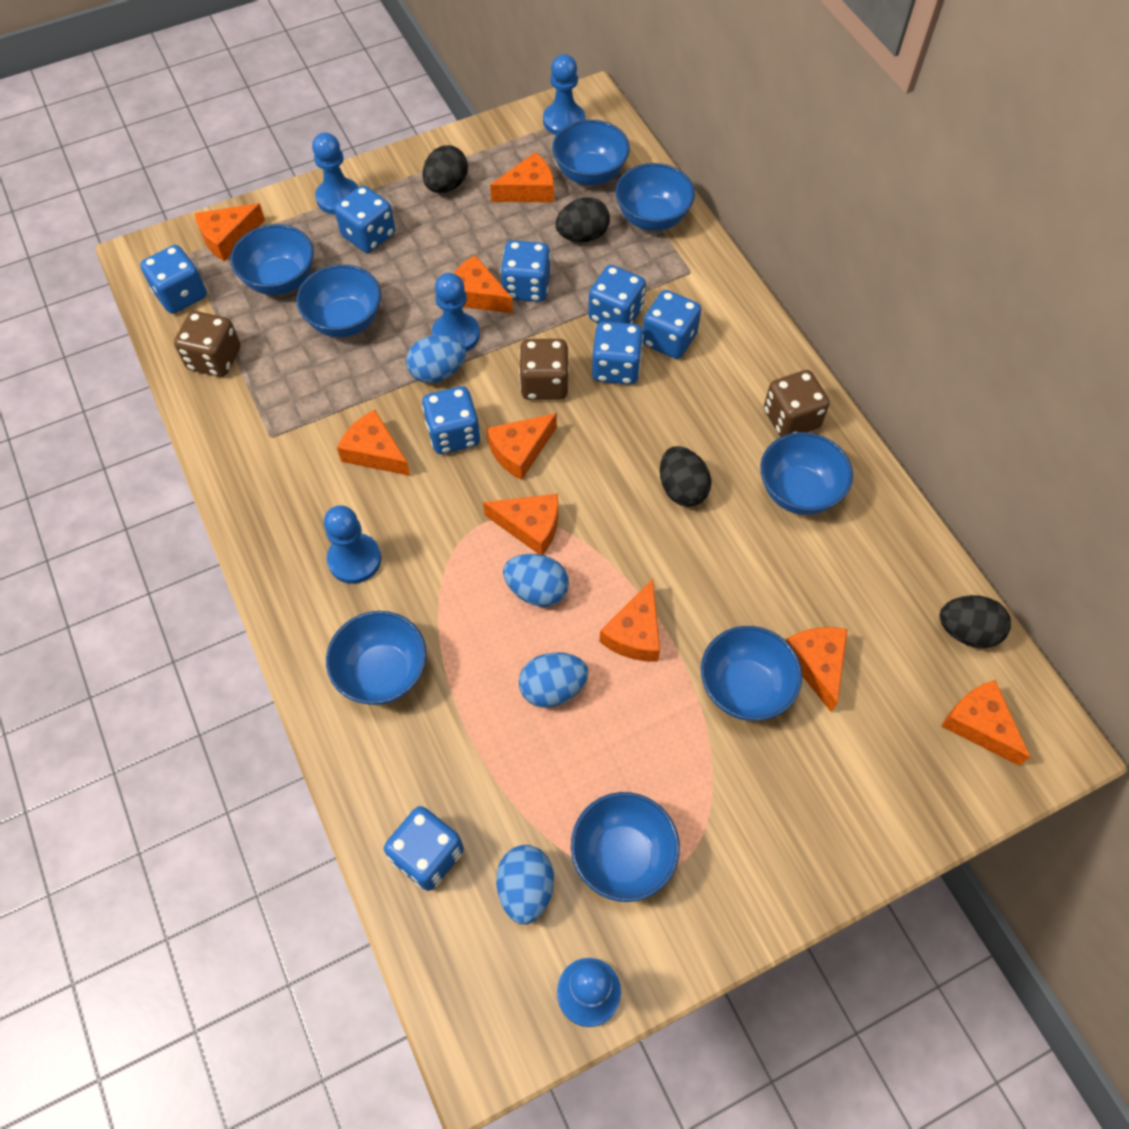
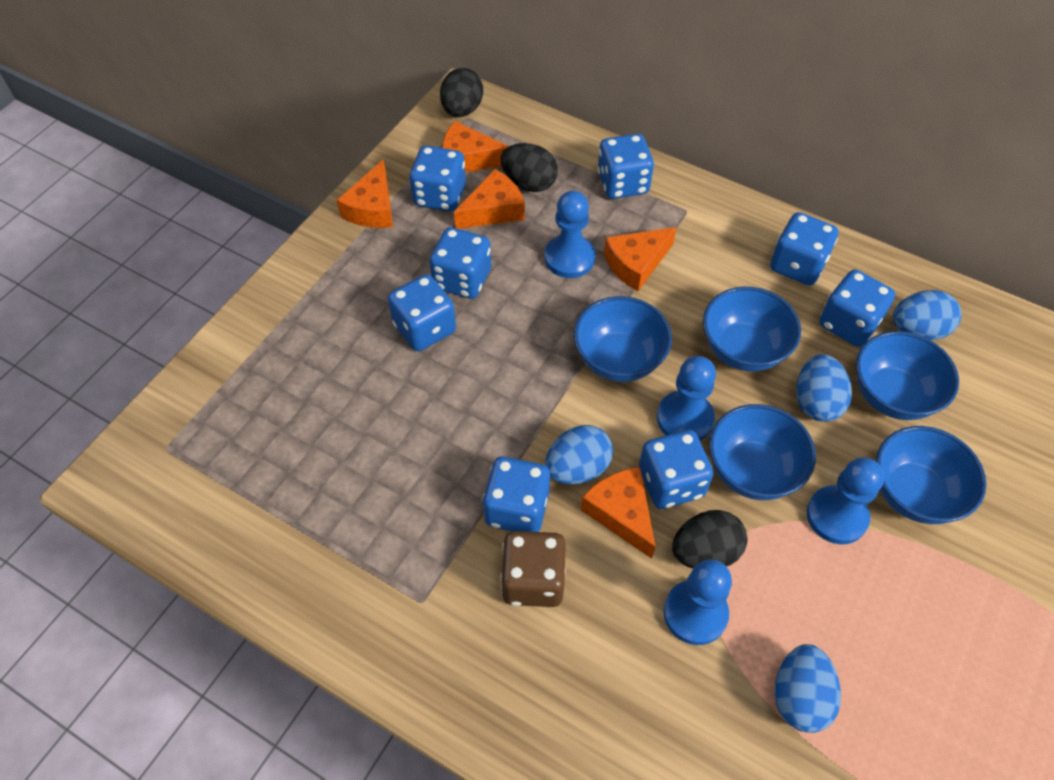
black egg: 4 -> 3
blue bowl: 8 -> 5
blue pawn: 5 -> 4
brown dice: 3 -> 1
orange cheese: 9 -> 5

